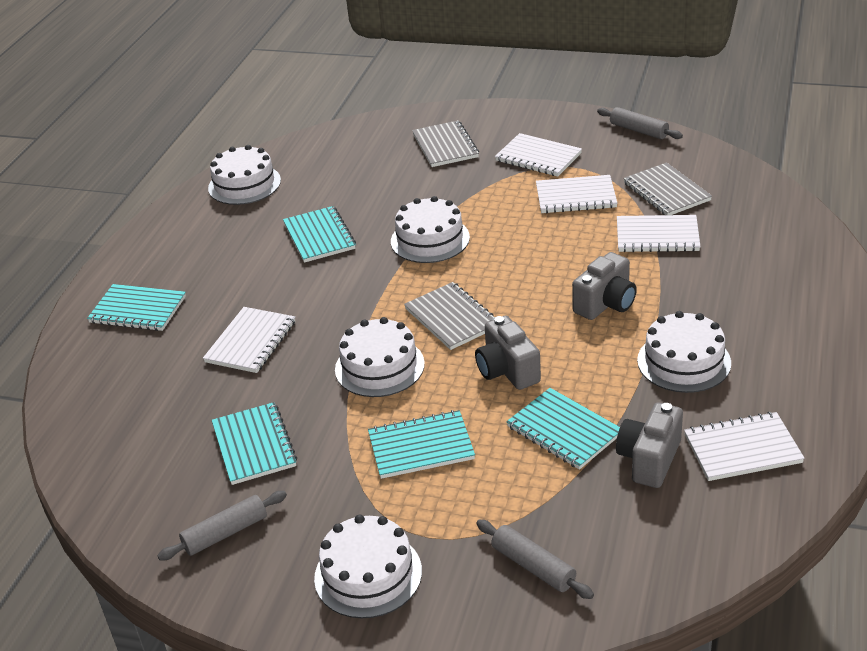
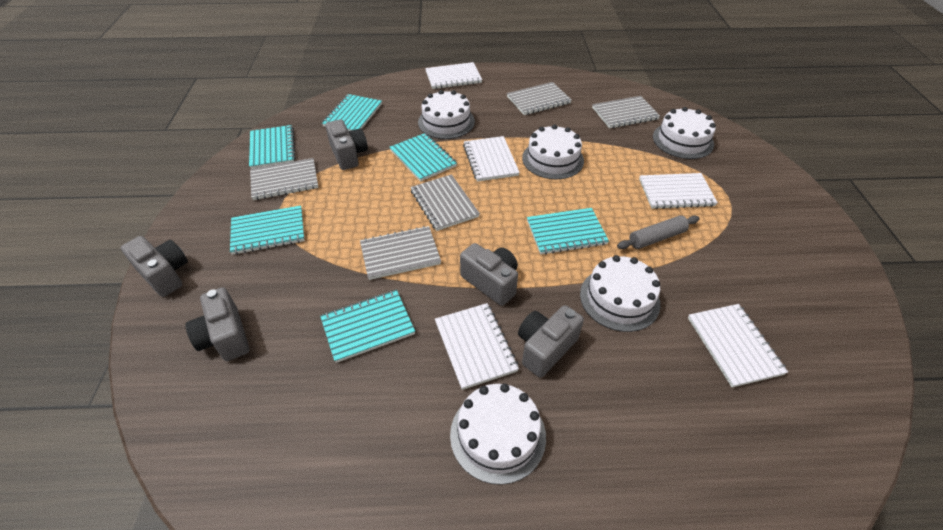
grey camera: 3 -> 5
grey notebook: 3 -> 5
grey rolling pin: 3 -> 1
turquoise notebook: 5 -> 6

